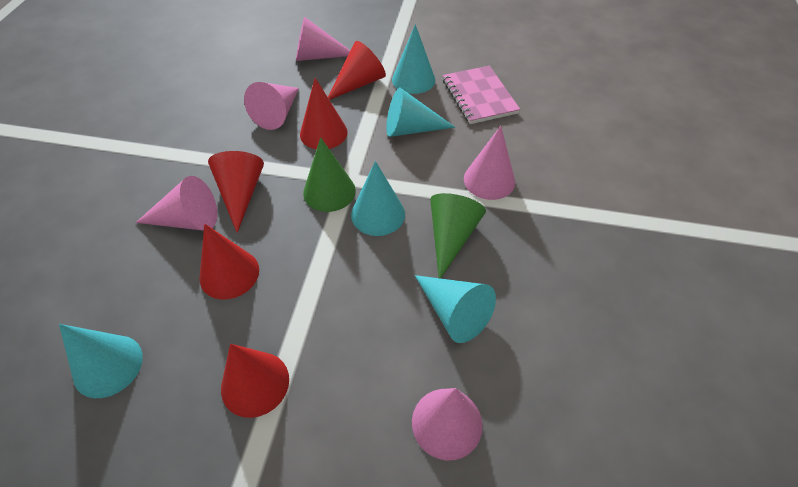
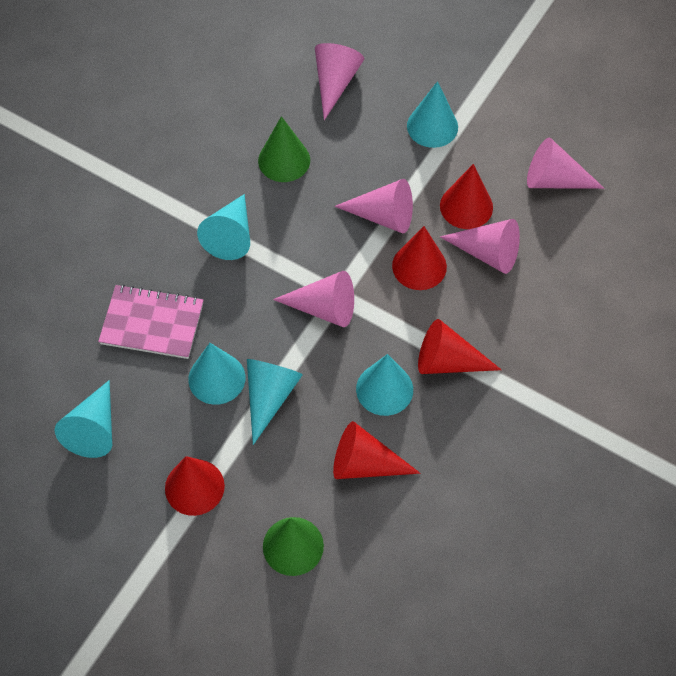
turquoise cone: 5 -> 6

